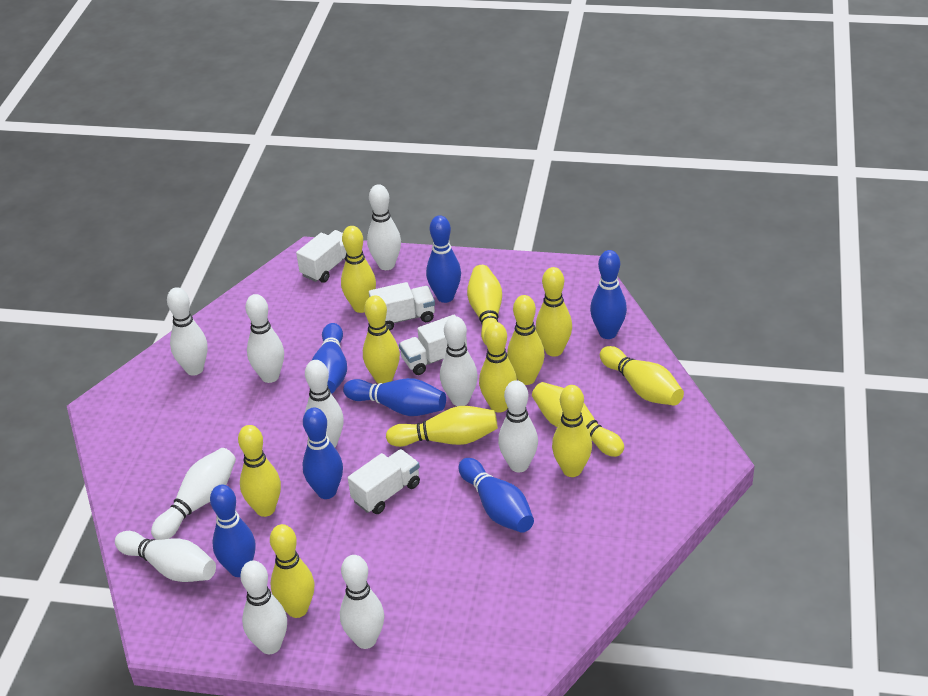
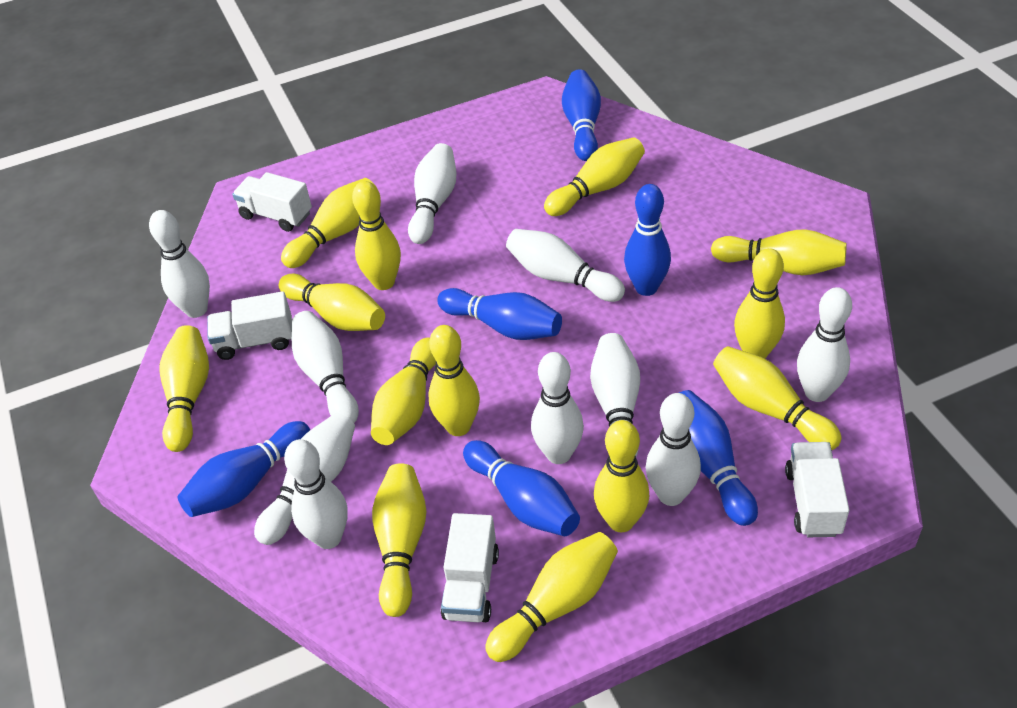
blue bowling pin: 7 -> 6
yellow bowling pin: 12 -> 13

